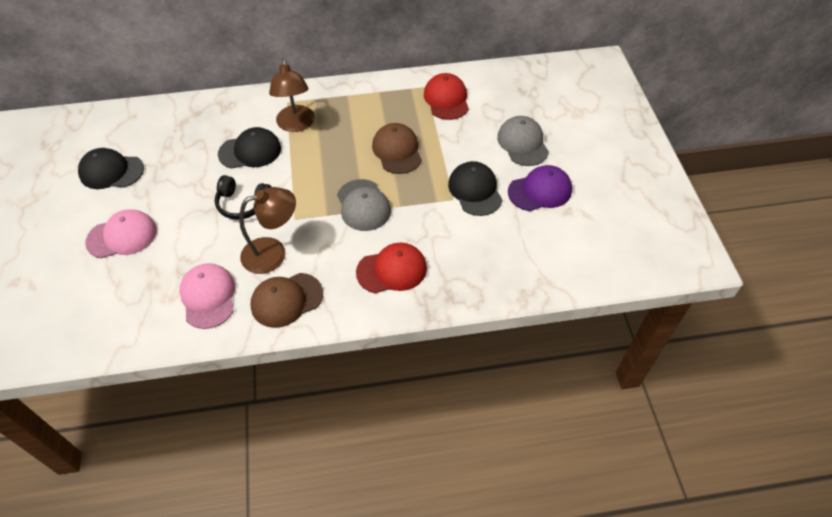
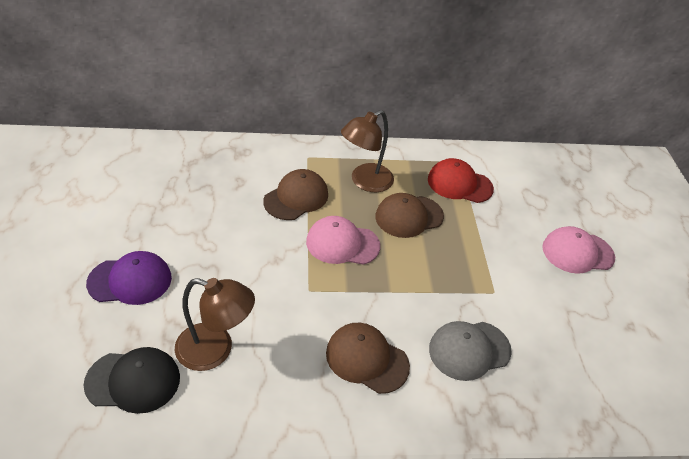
black cap: 3 -> 1
black headphones: 1 -> 0
brown cap: 2 -> 3
grey cap: 2 -> 1
red cap: 2 -> 1

